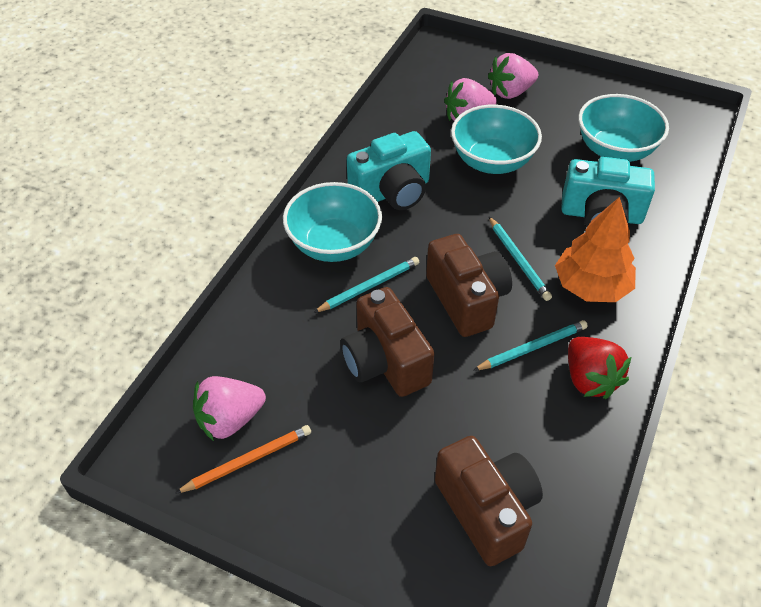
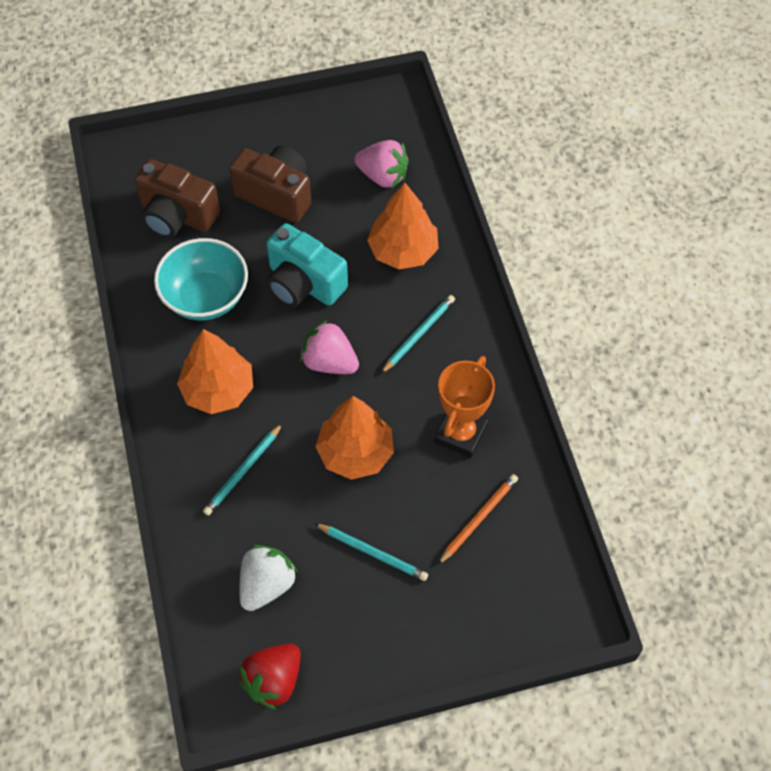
brown camera: 3 -> 2
orange tree: 1 -> 3
orange trophy: 0 -> 1
pink strawberry: 3 -> 2
turquoise bowl: 3 -> 1
turquoise camera: 2 -> 1
white strawberry: 0 -> 1

